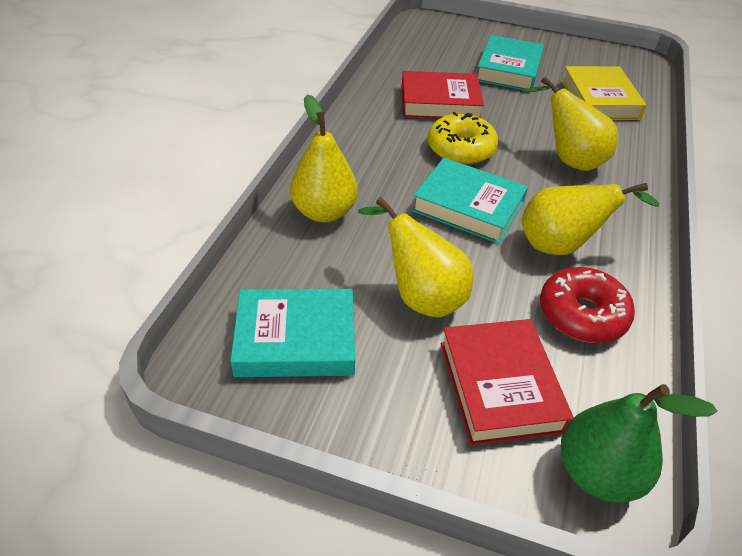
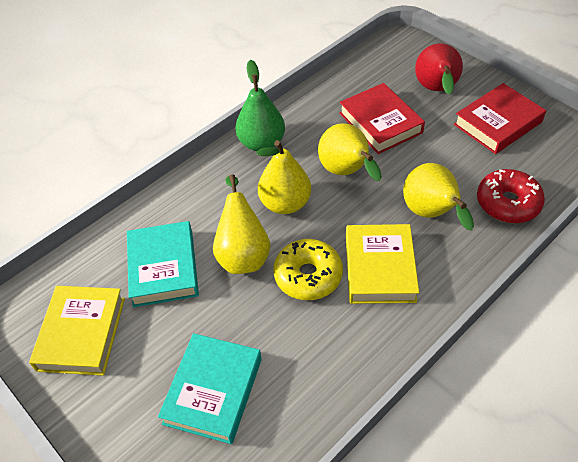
red pear: 0 -> 1
turquoise book: 3 -> 2
yellow book: 1 -> 2

